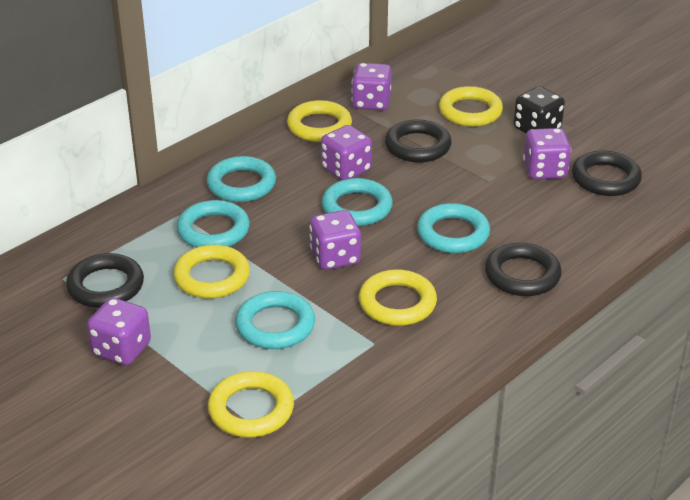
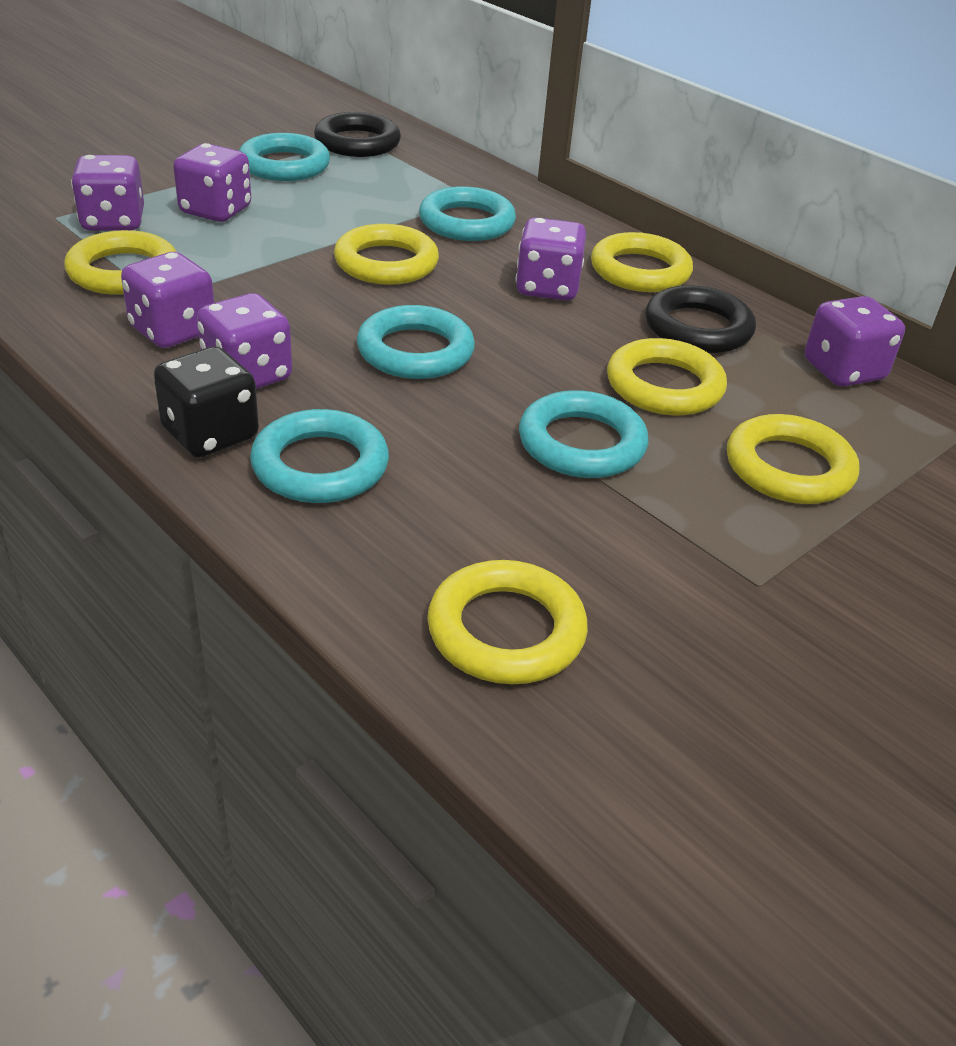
black ring: 4 -> 2
purple dice: 5 -> 6
yellow ring: 5 -> 6

